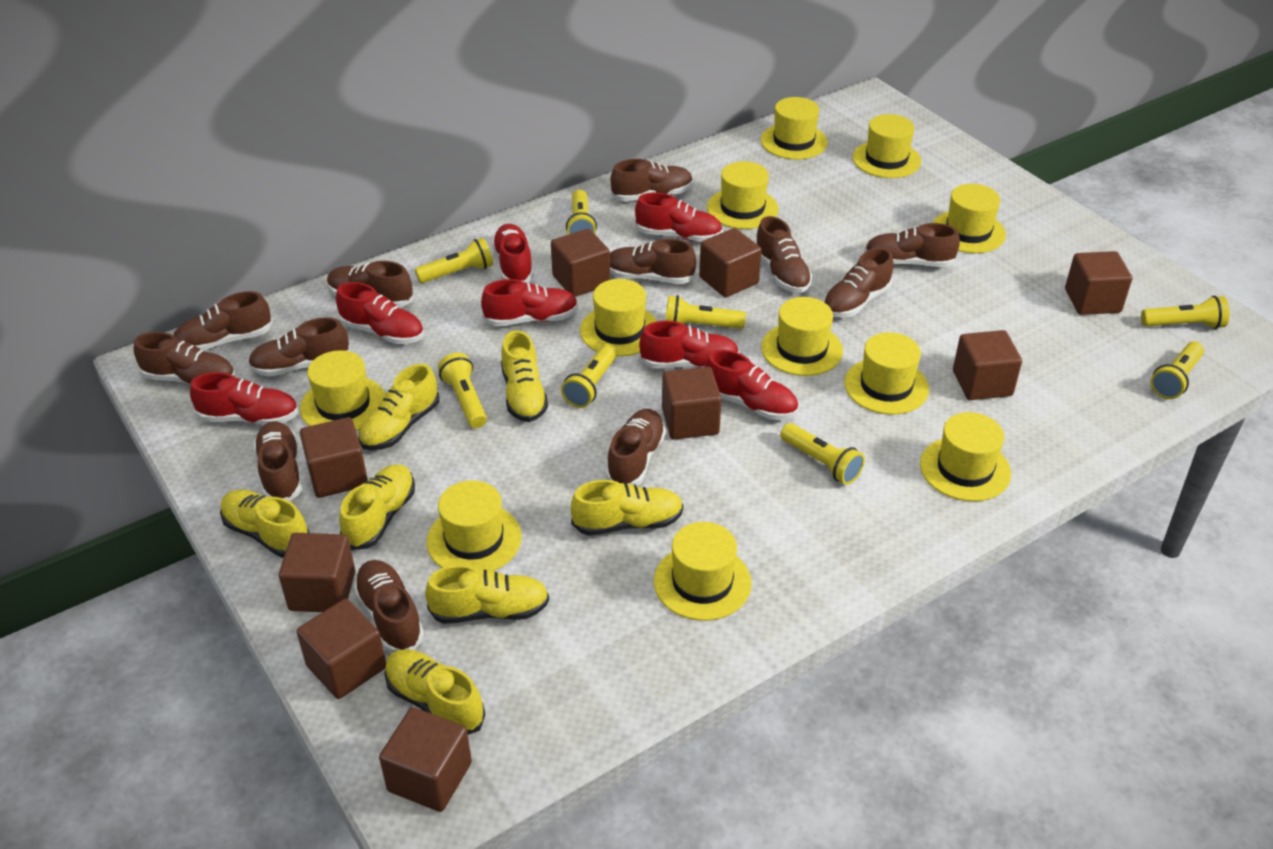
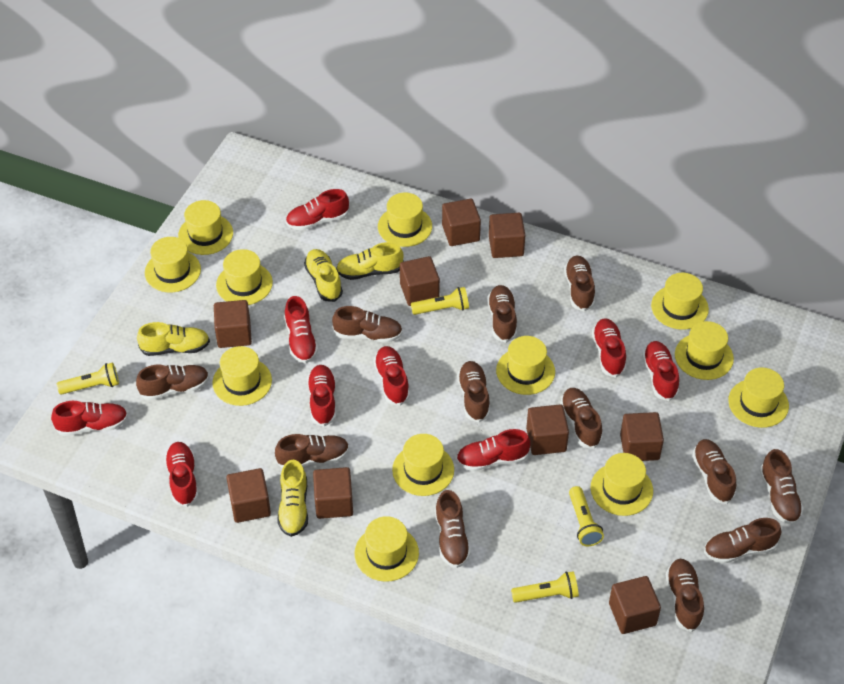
red shoe: 7 -> 9
yellow flashlight: 8 -> 4
yellow hat: 11 -> 12
yellow shoe: 7 -> 4

